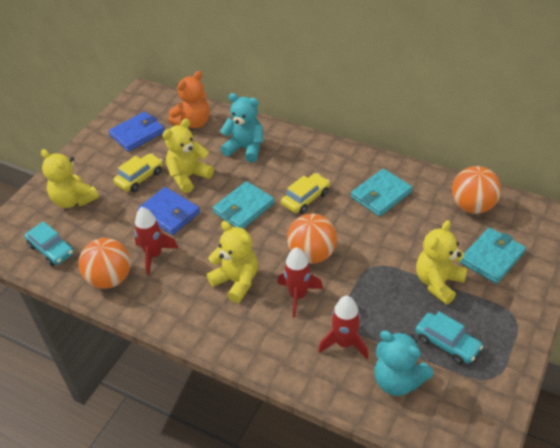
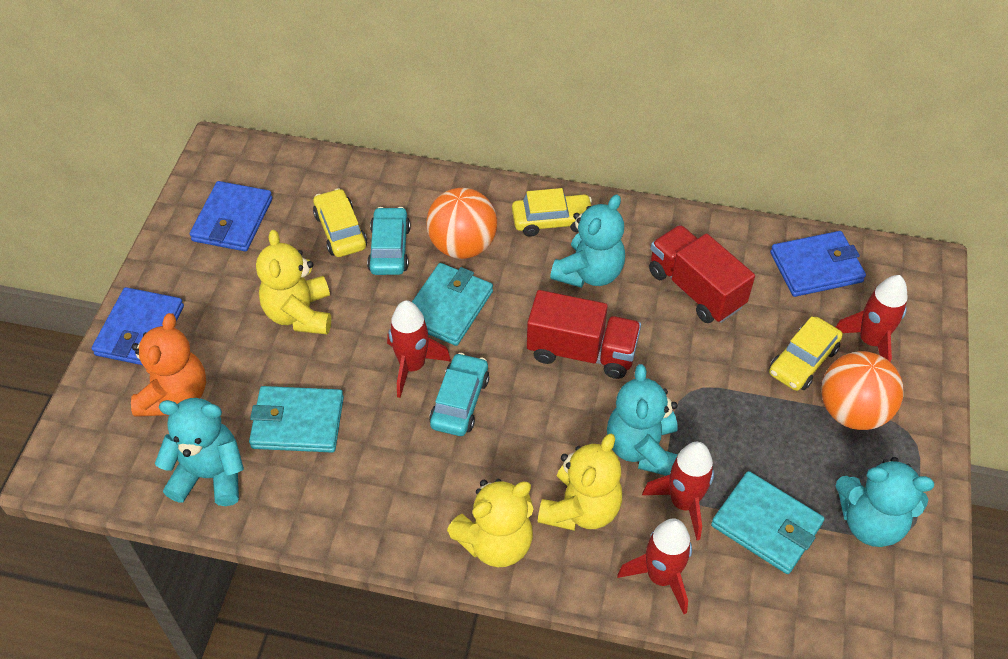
blue wallet: 2 -> 3
orange ball: 3 -> 2
red rocket: 3 -> 4
red truck: 0 -> 2
turquoise teddy bear: 2 -> 4
yellow car: 2 -> 3
yellow teddy bear: 4 -> 3

